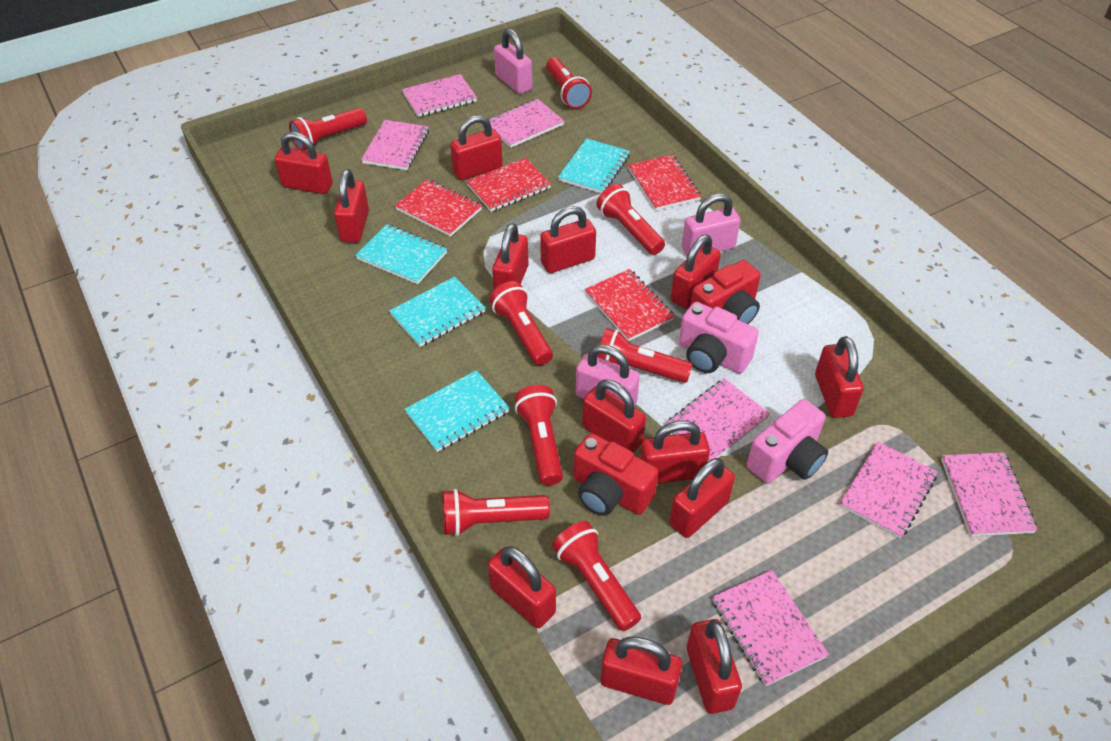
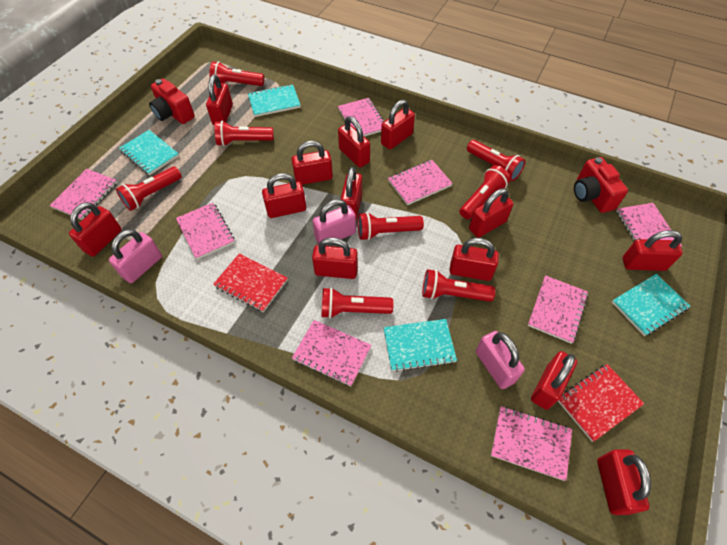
pink camera: 2 -> 0
pink notebook: 7 -> 8
red notebook: 4 -> 2

